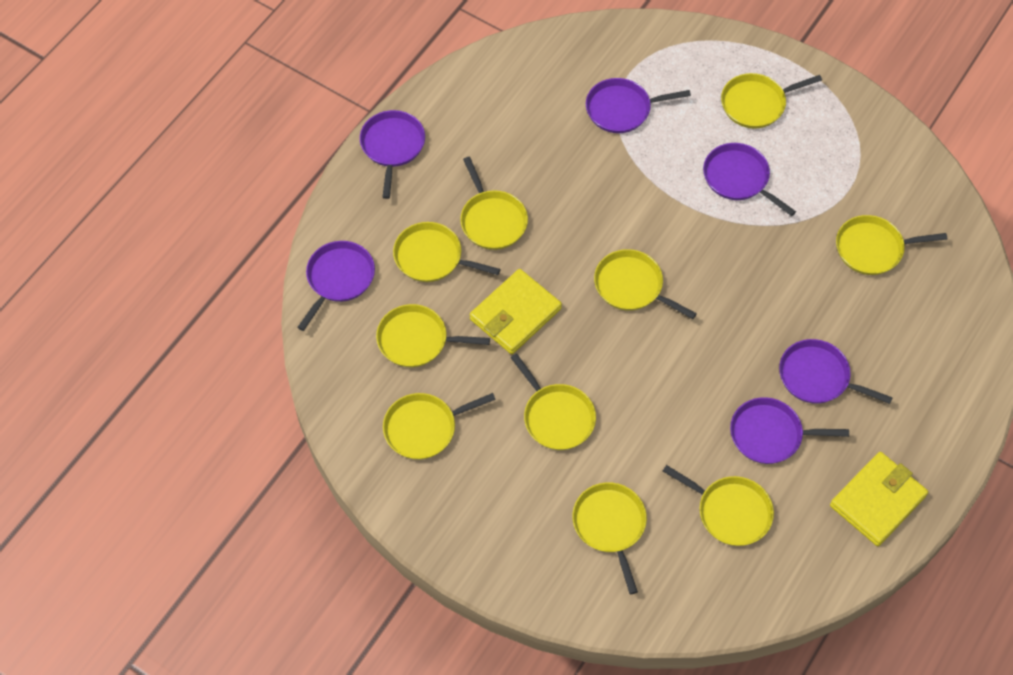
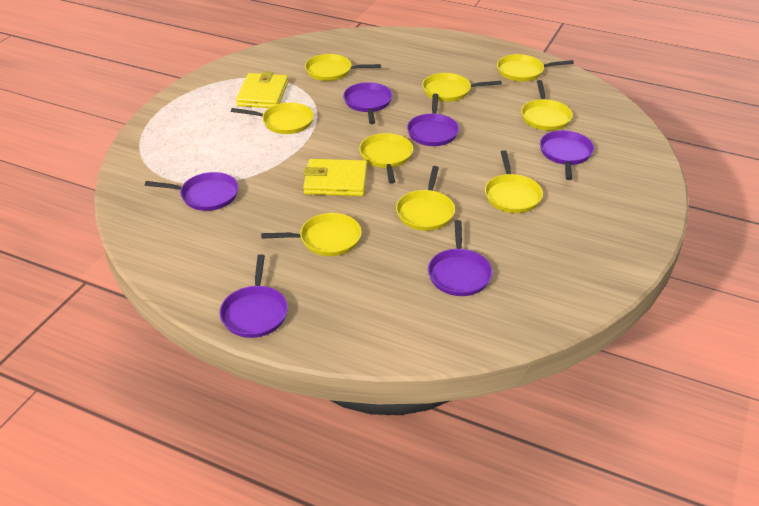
yellow pan: 10 -> 9

